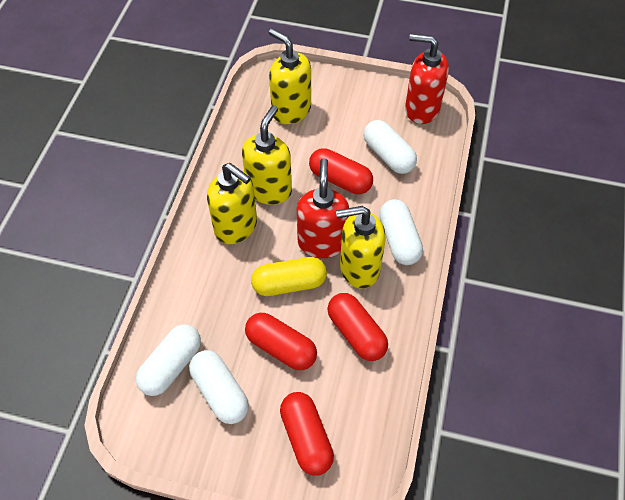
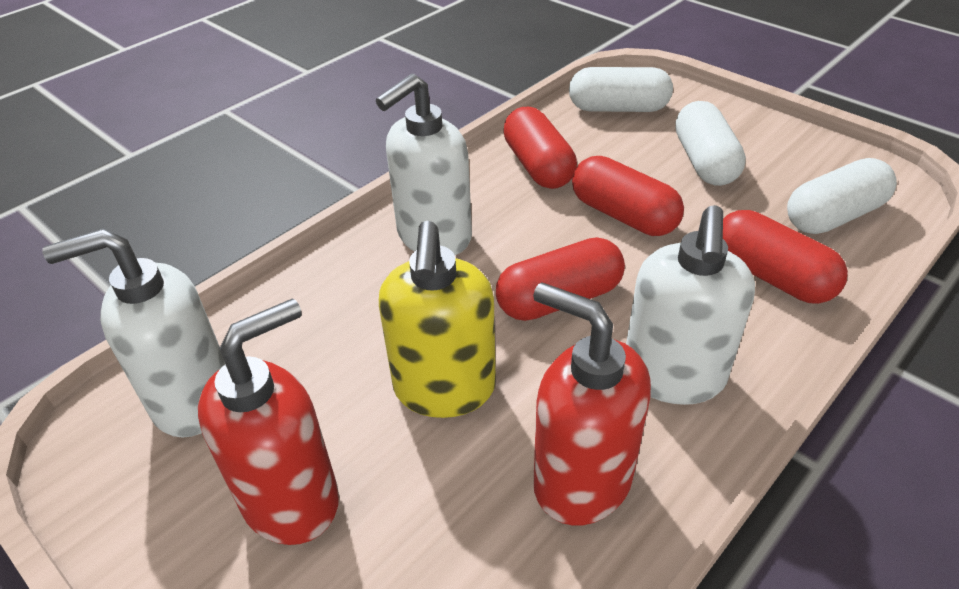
white capsule: 4 -> 3
white soap dispenser: 0 -> 3
yellow capsule: 1 -> 0
yellow soap dispenser: 4 -> 1

